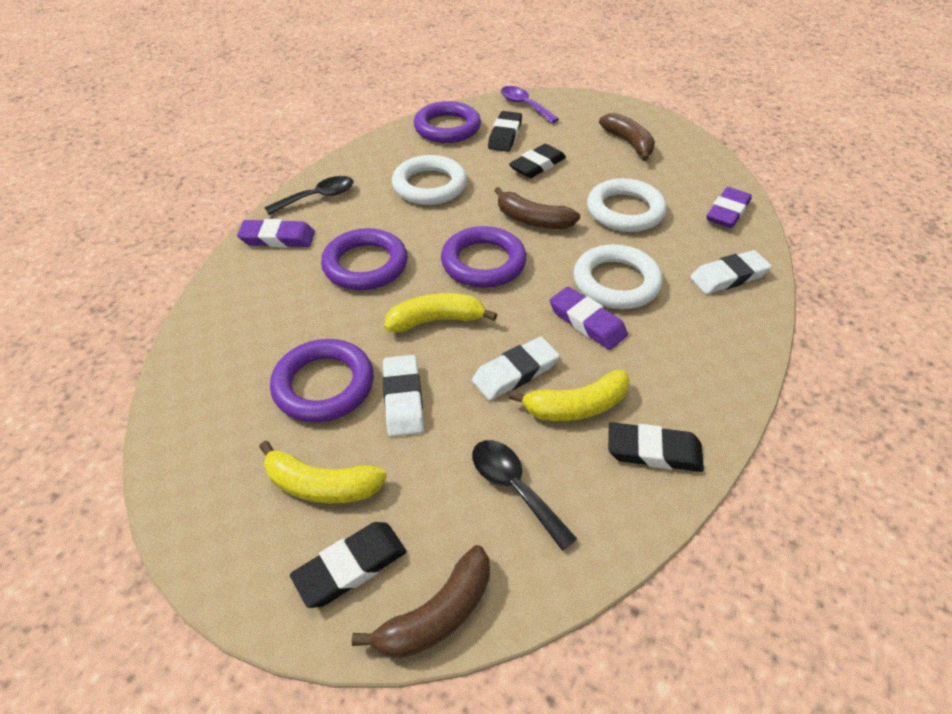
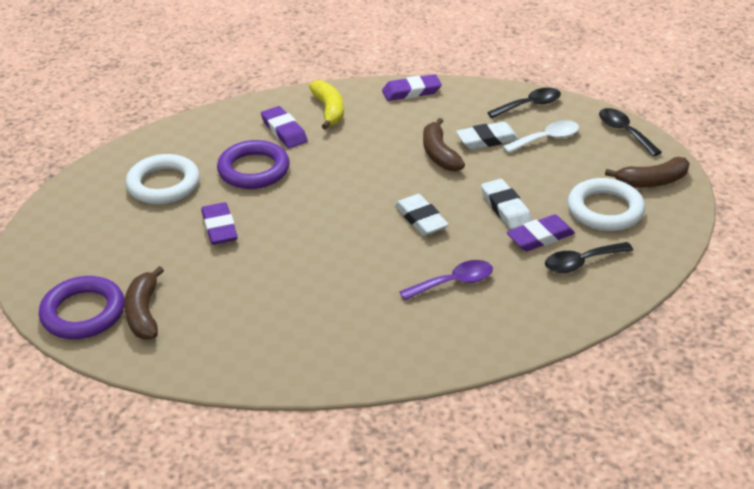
black eraser: 4 -> 0
black spoon: 2 -> 3
purple eraser: 3 -> 4
purple ring: 4 -> 2
white ring: 3 -> 2
white spoon: 0 -> 1
yellow banana: 3 -> 1

